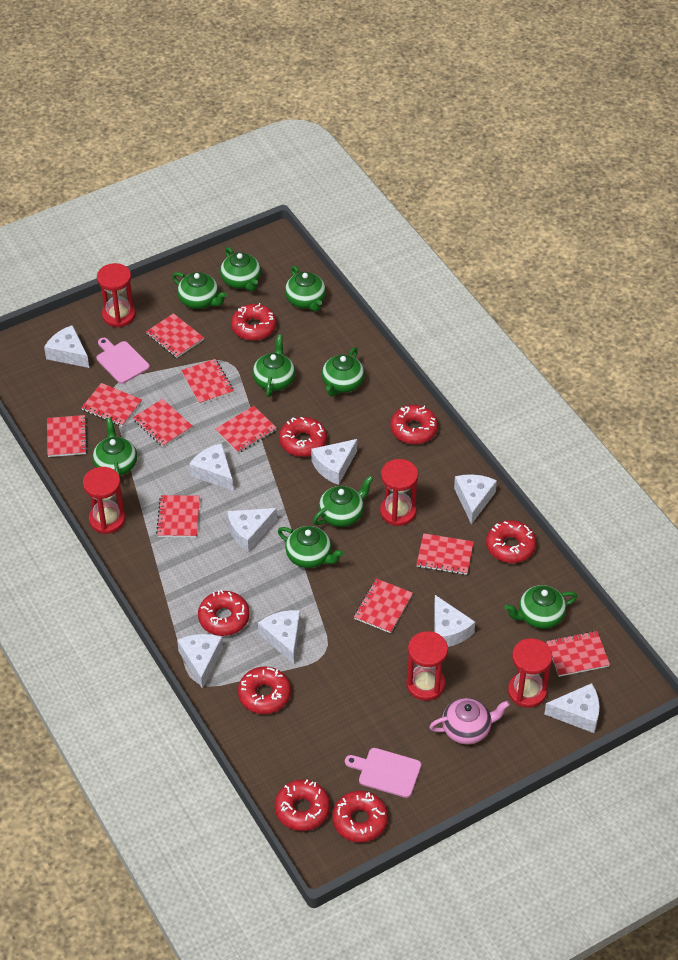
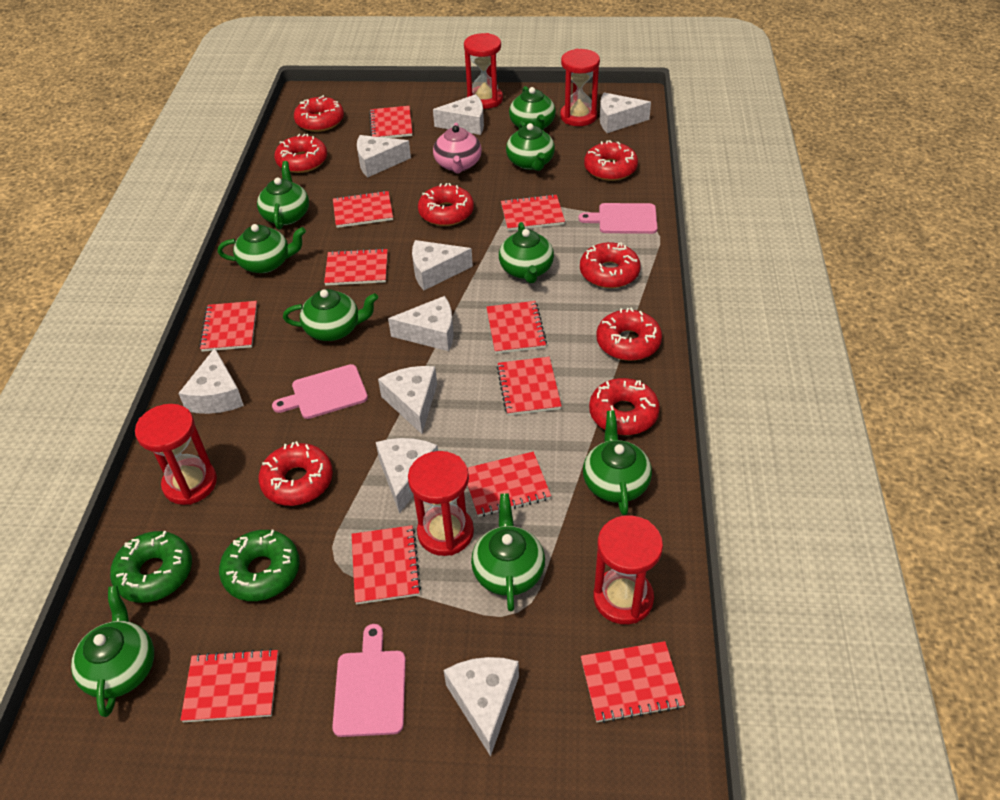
green donut: 0 -> 2
pink cutting board: 2 -> 3
red notebook: 10 -> 11

